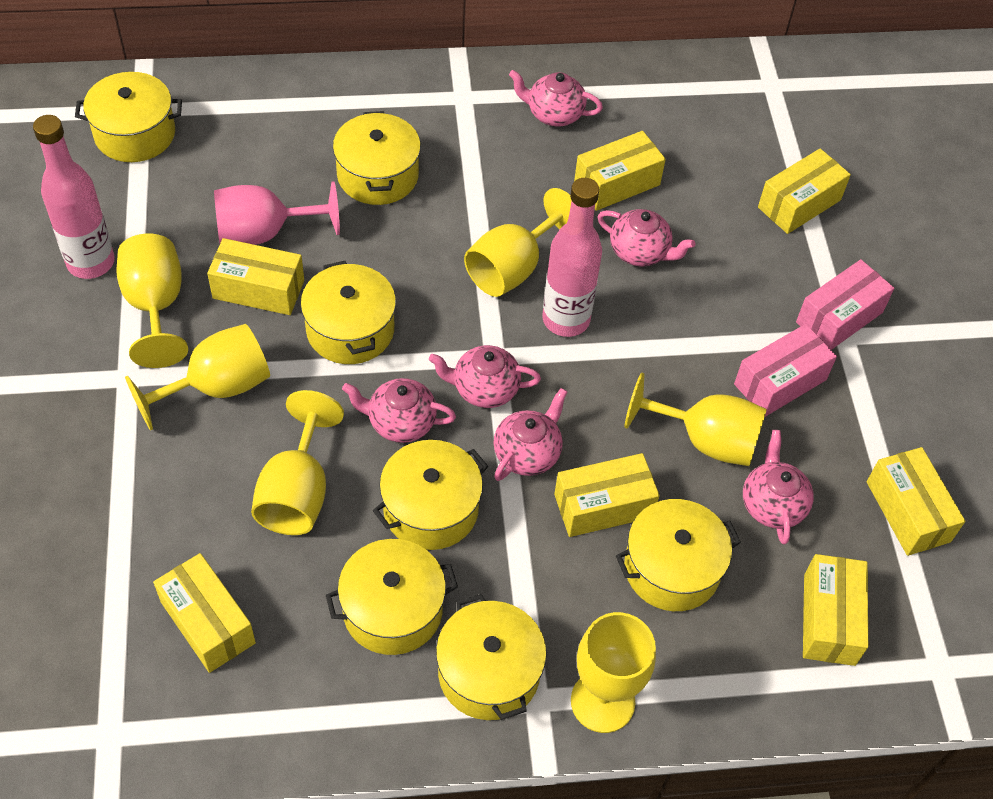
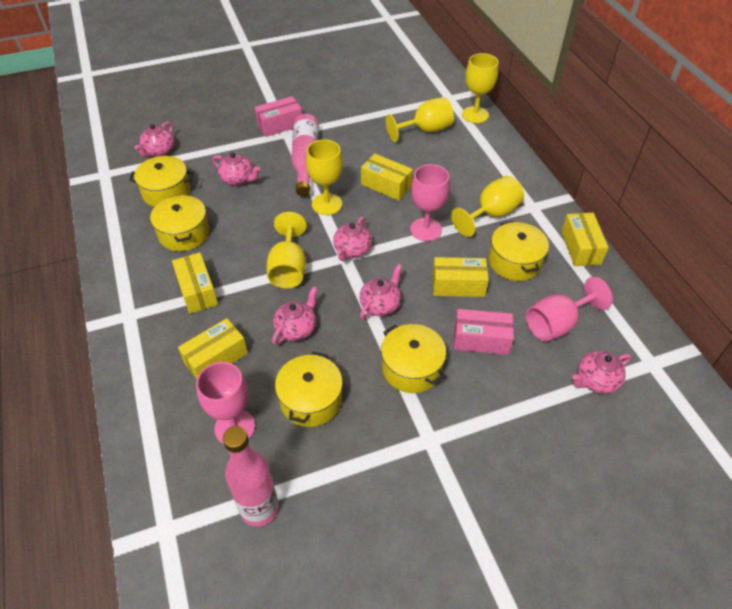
pink goblet: 1 -> 3
yellow box: 7 -> 5
yellow goblet: 6 -> 5
yellow pot: 7 -> 5

